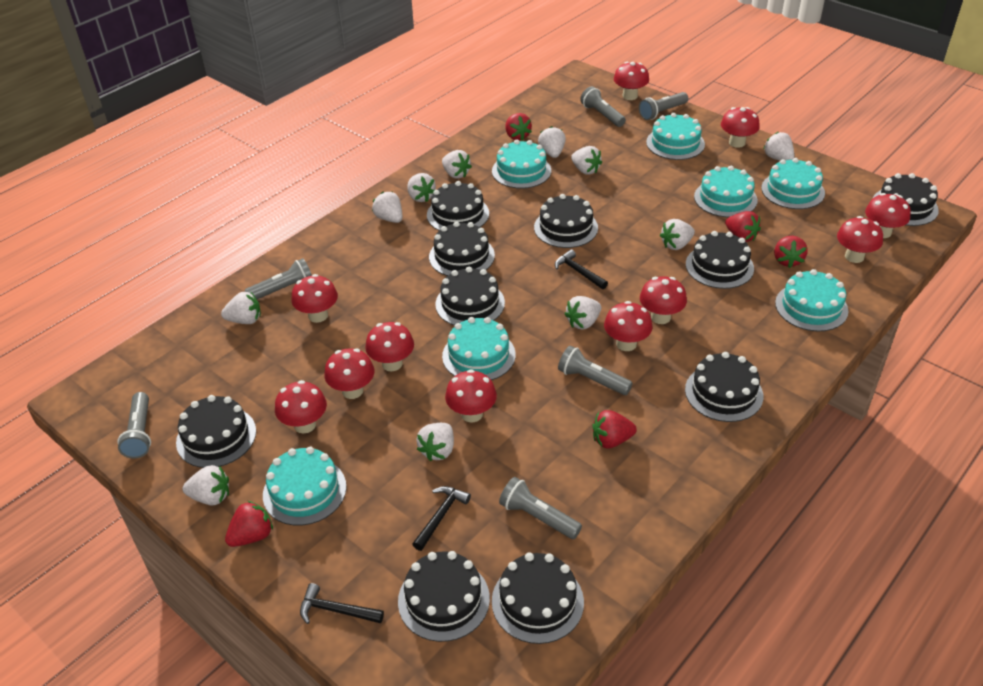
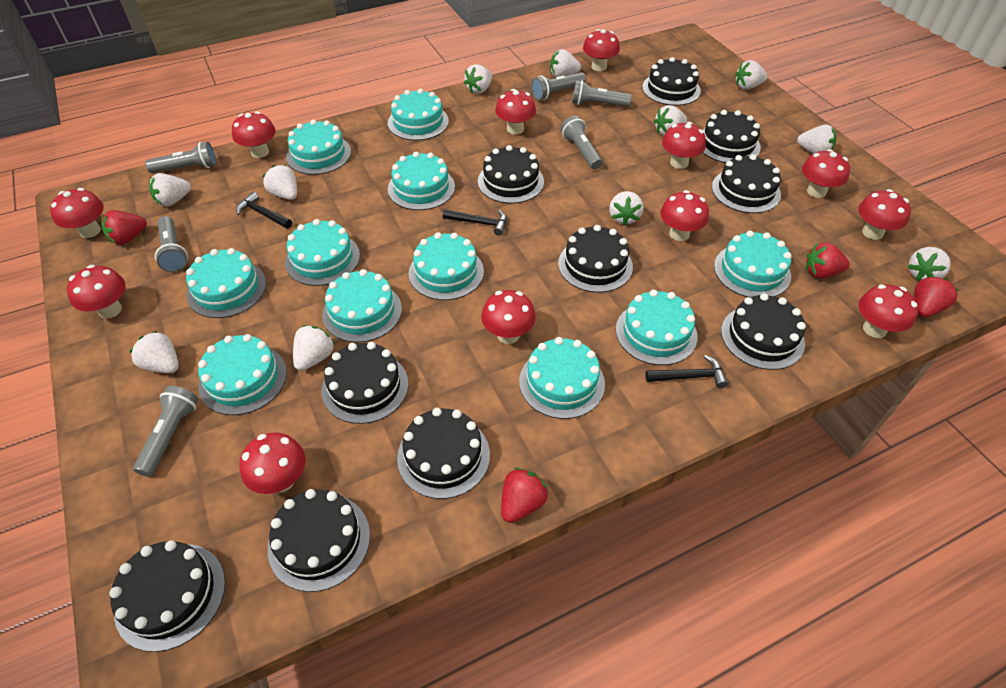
red mushroom: 11 -> 12
red strawberry: 5 -> 4
turquoise cake: 7 -> 11

